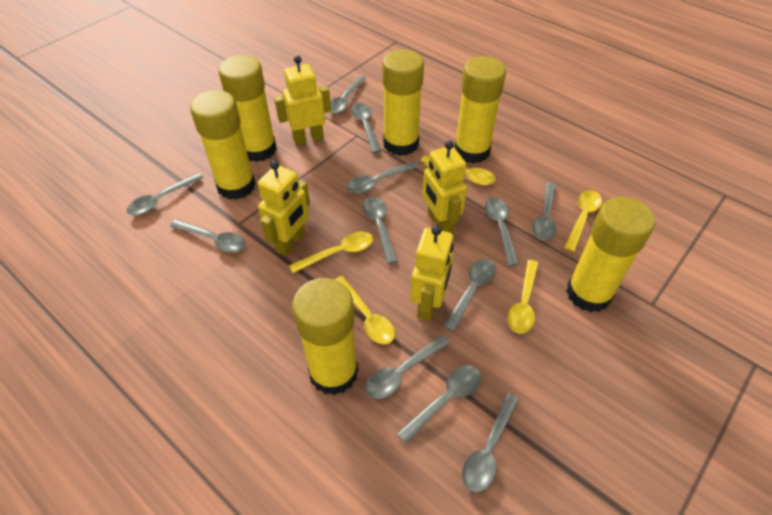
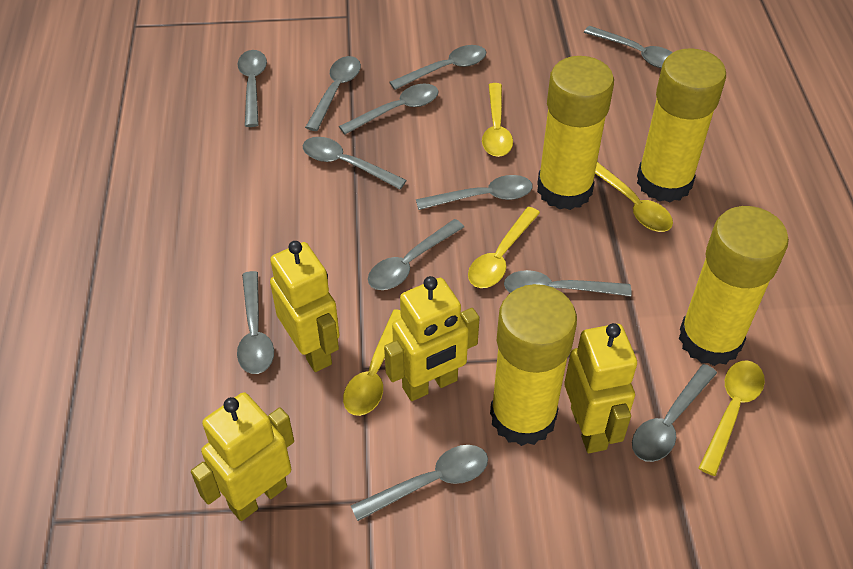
yellow glue stick: 6 -> 4

